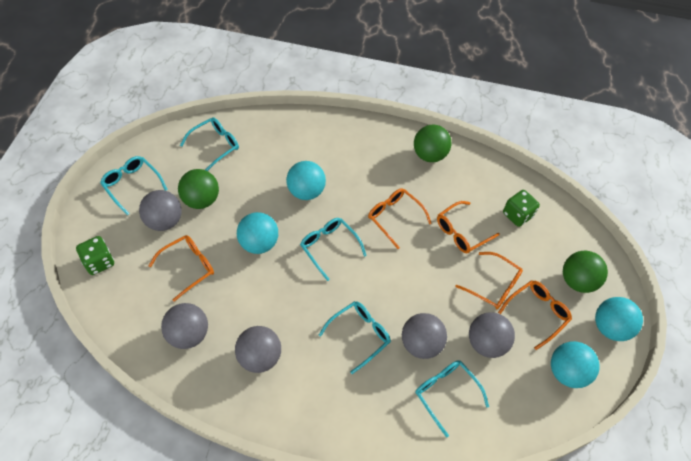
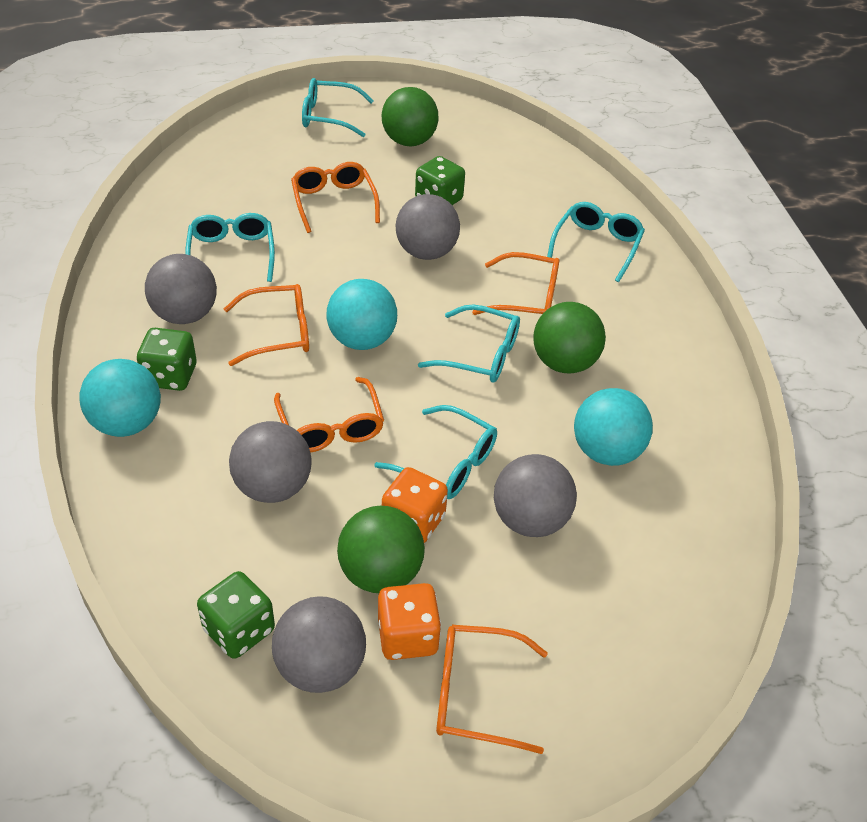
green dice: 2 -> 3
orange dice: 0 -> 2
turquoise ball: 4 -> 3

